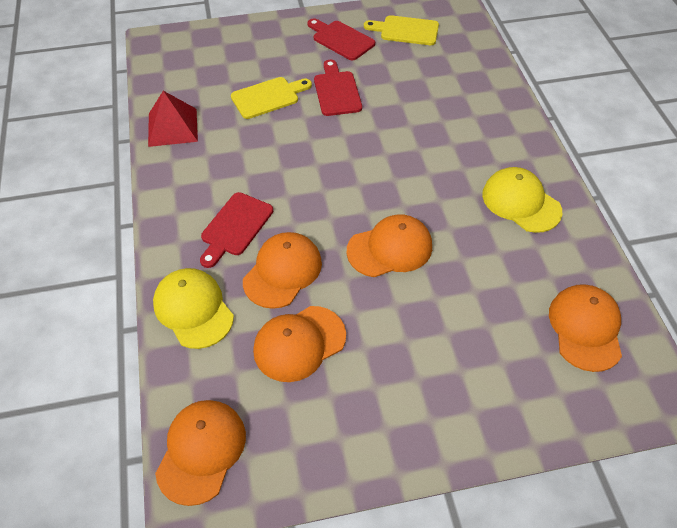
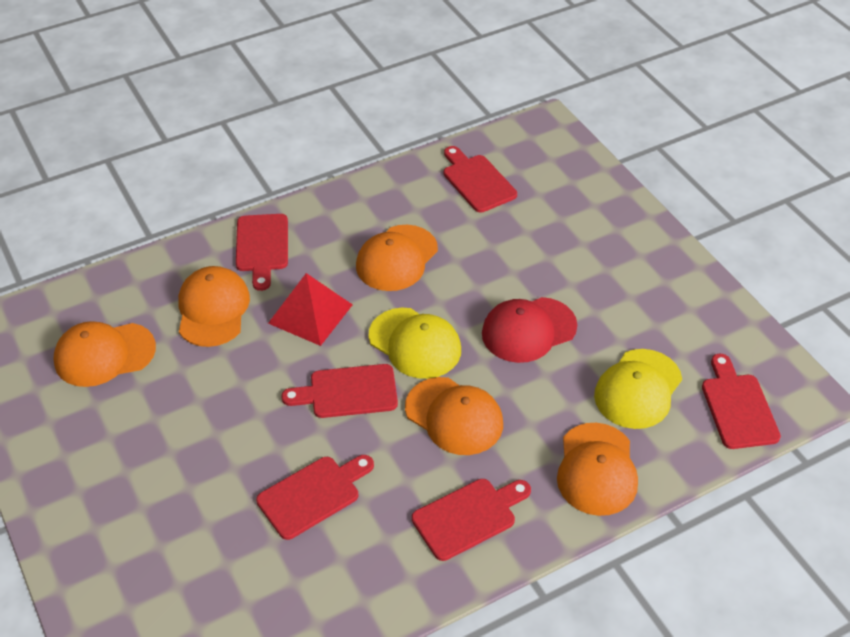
red cap: 0 -> 1
red cutting board: 3 -> 6
yellow cutting board: 2 -> 0

